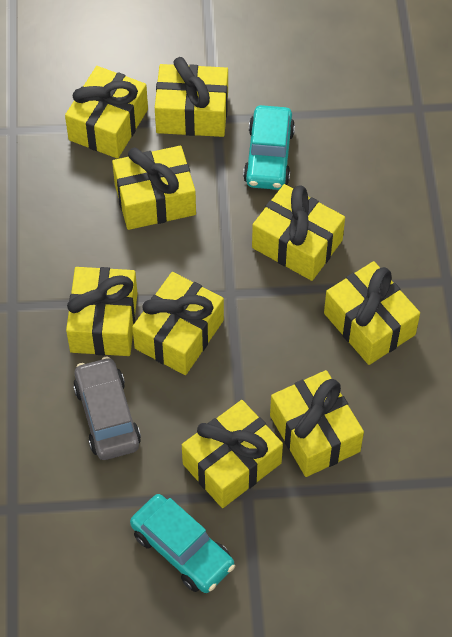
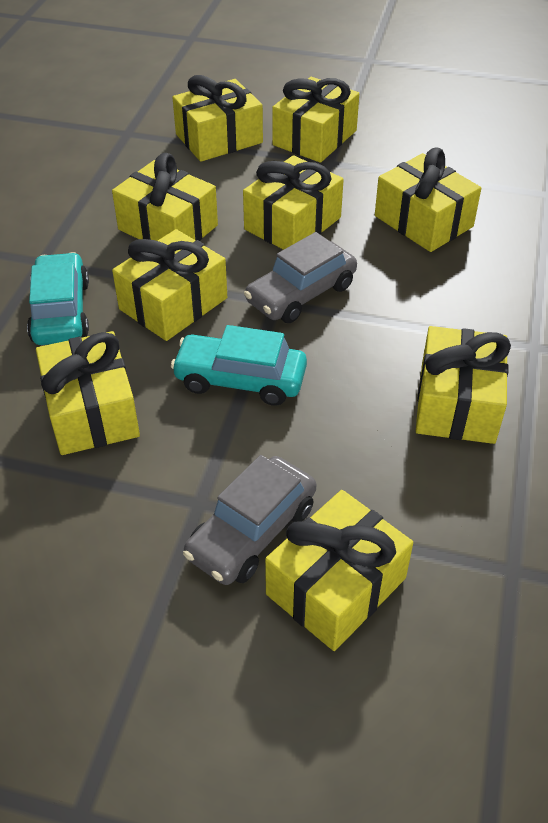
grey car: 1 -> 2

